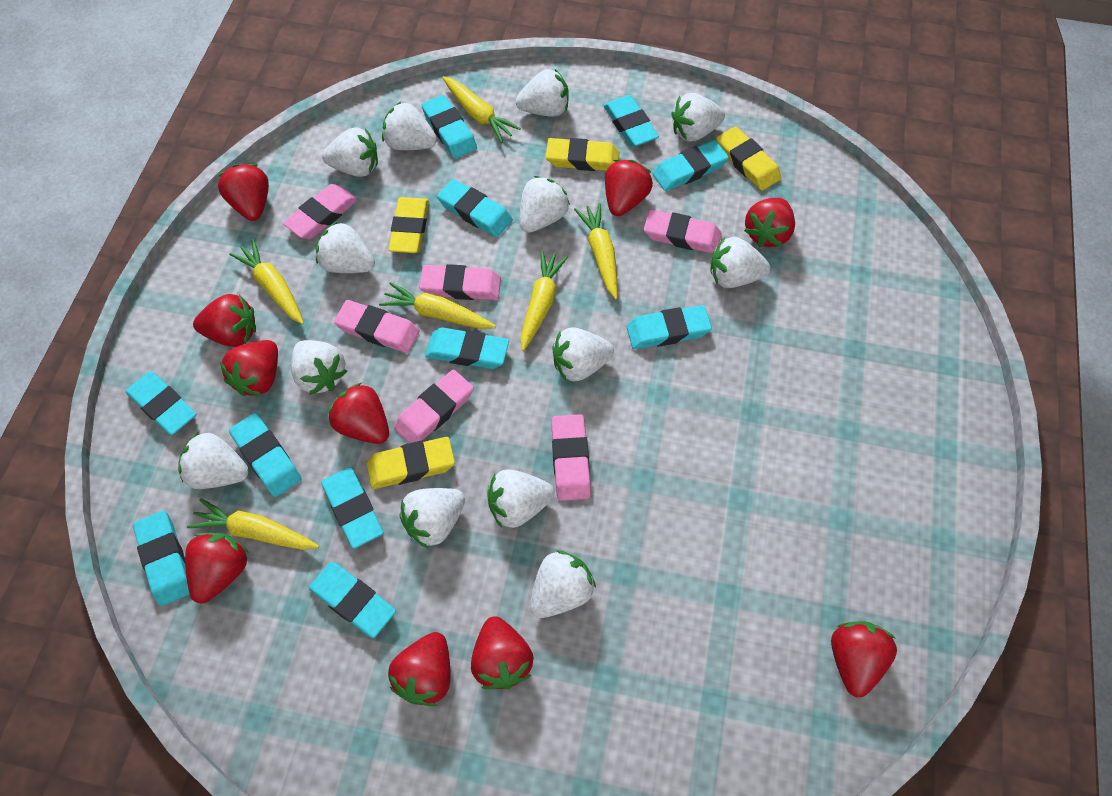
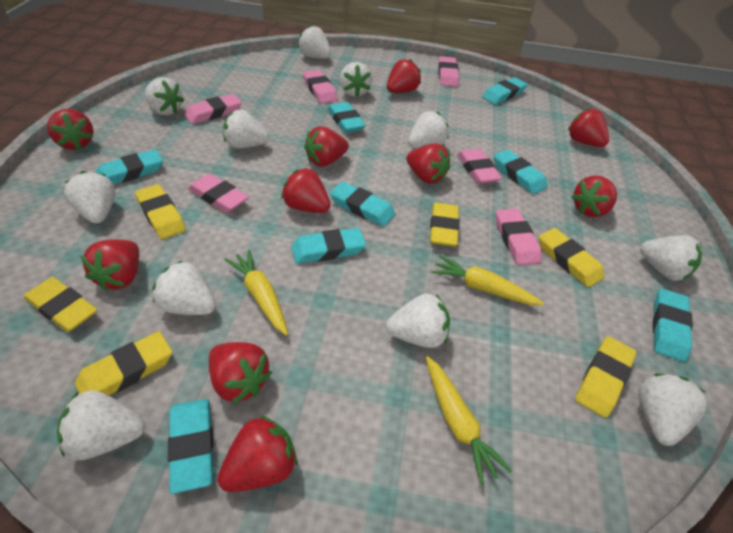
turquoise eraser: 11 -> 8
white strawberry: 13 -> 11
yellow carrot: 6 -> 3
yellow eraser: 4 -> 6

